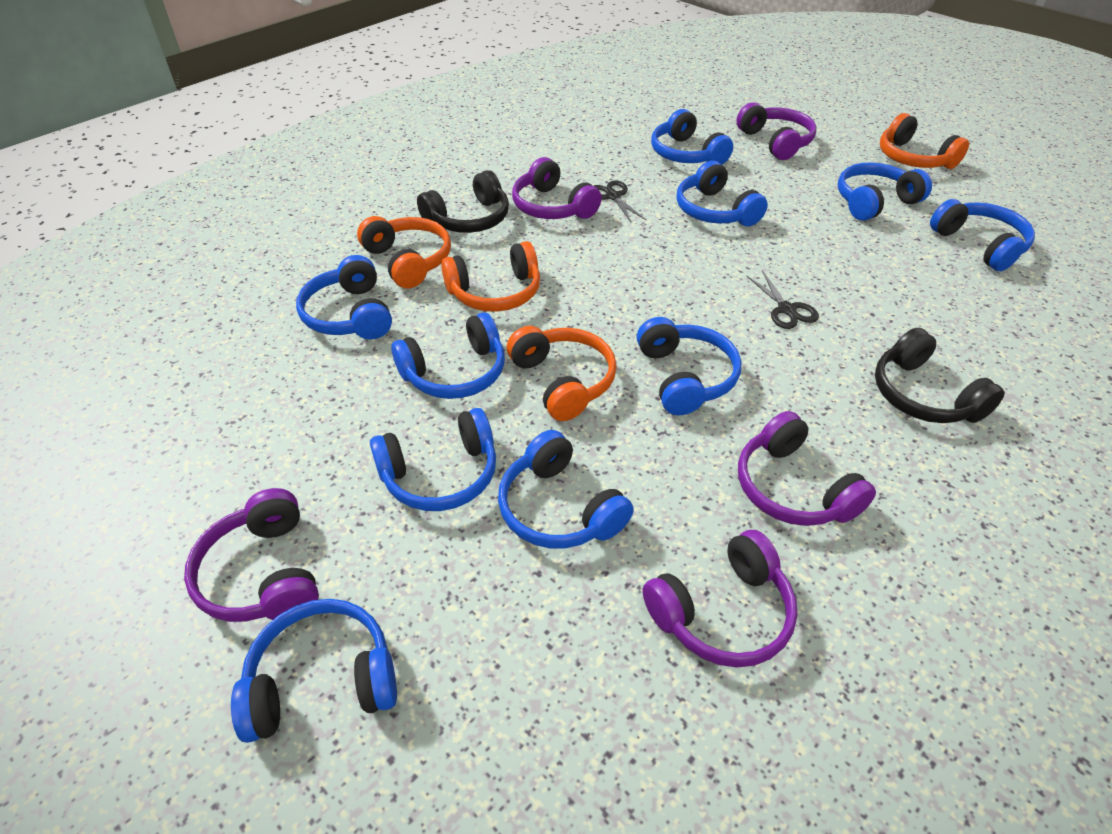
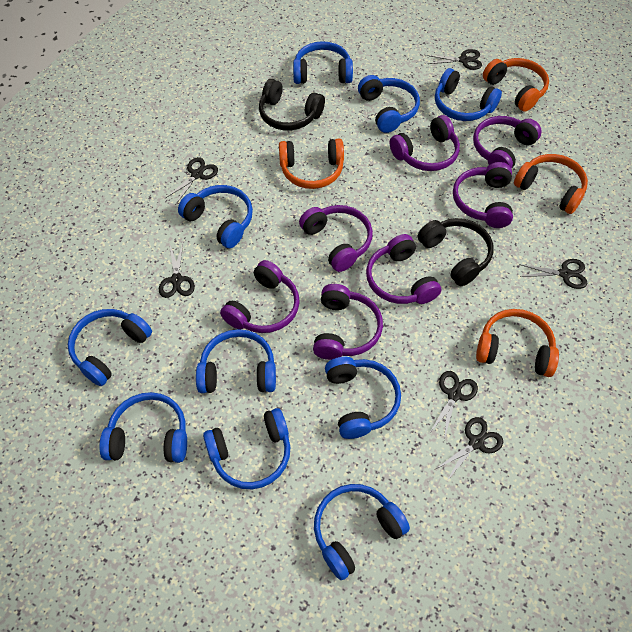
black scissors: 2 -> 6
purple headphones: 5 -> 7

